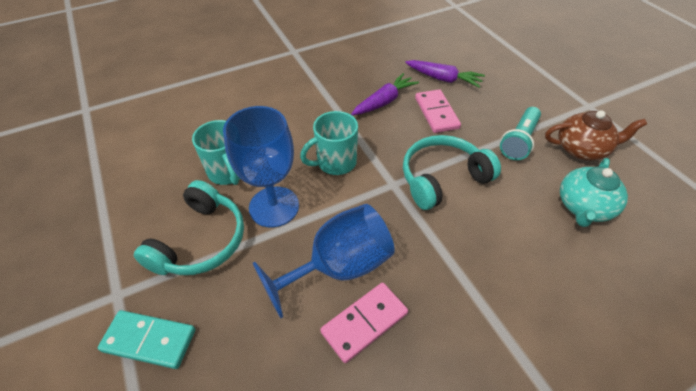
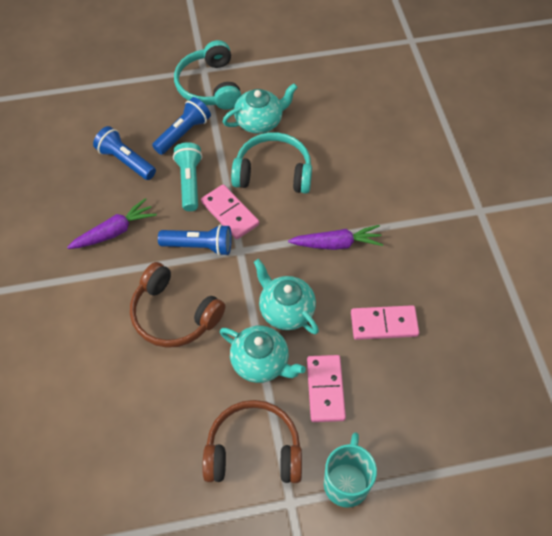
blue flashlight: 0 -> 3
blue goblet: 2 -> 0
brown headphones: 0 -> 2
brown teapot: 1 -> 0
pink domino: 2 -> 3
turquoise domino: 1 -> 0
turquoise mug: 2 -> 1
turquoise teapot: 1 -> 3

